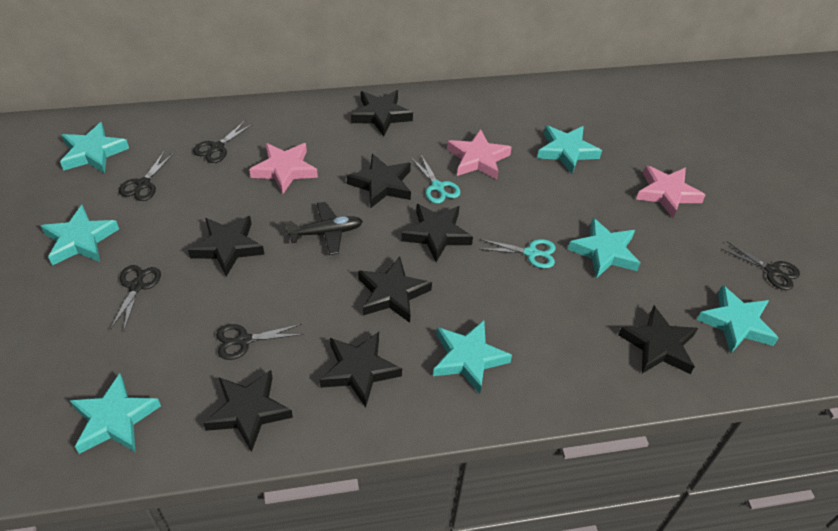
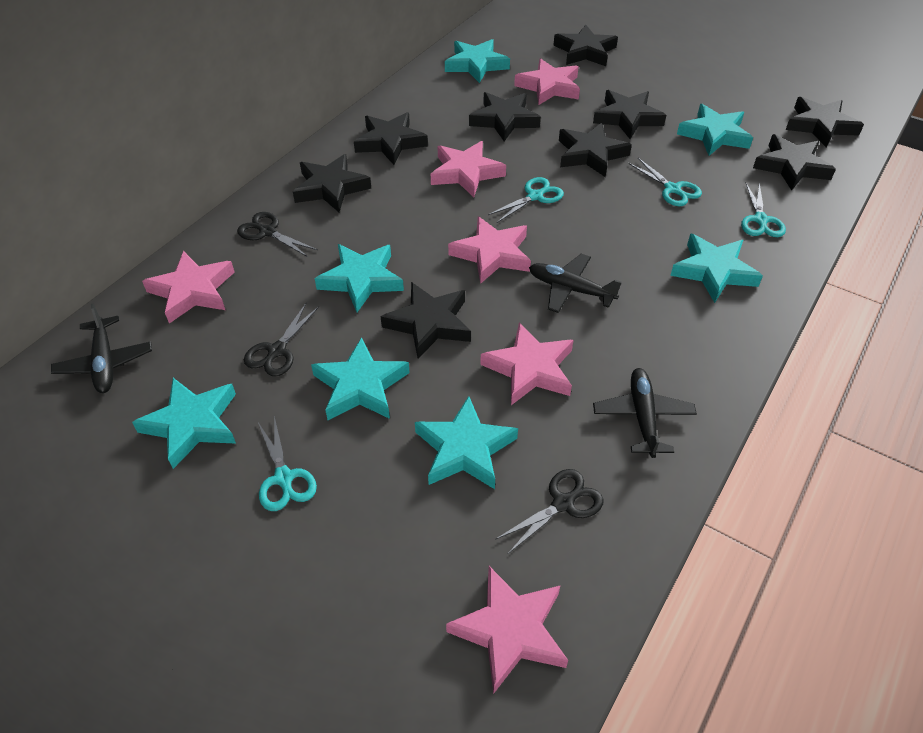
black plane: 1 -> 3
black scissors: 5 -> 3
black star: 8 -> 9
pink star: 3 -> 6
turquoise scissors: 2 -> 4

